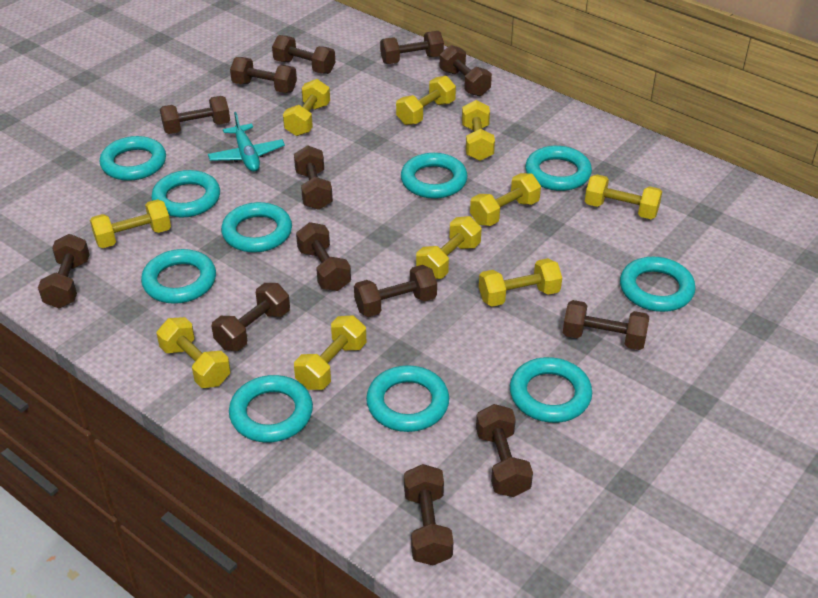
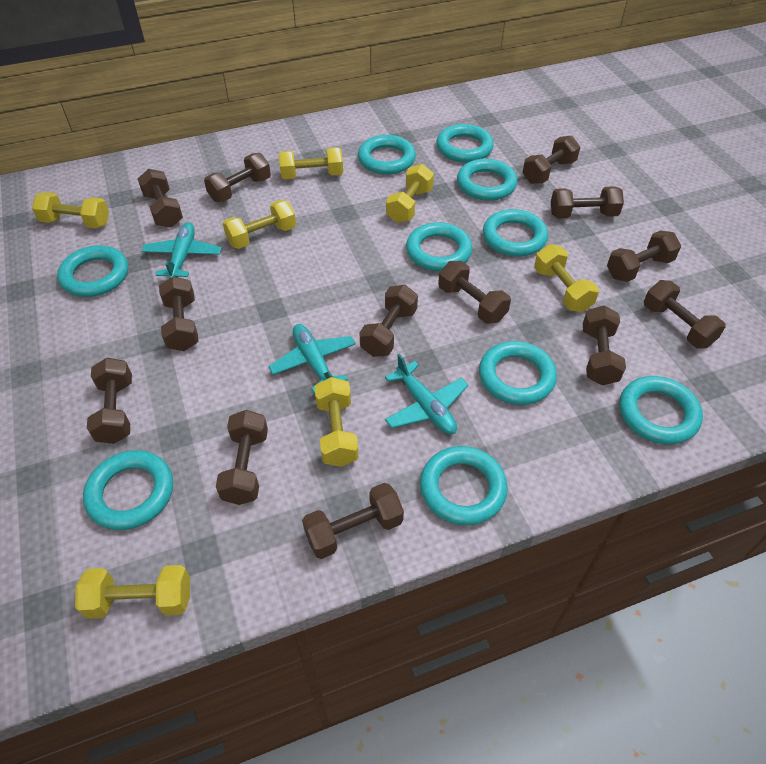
turquoise plane: 1 -> 3
yellow dumbbell: 10 -> 7

